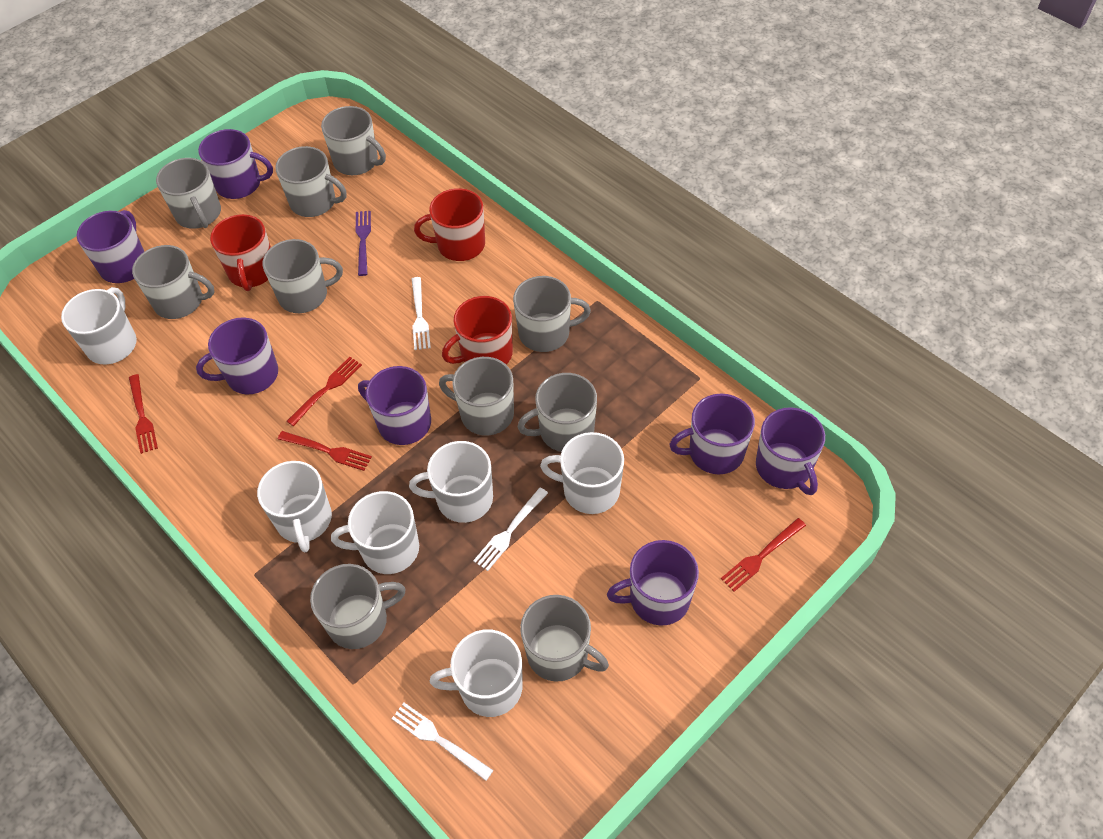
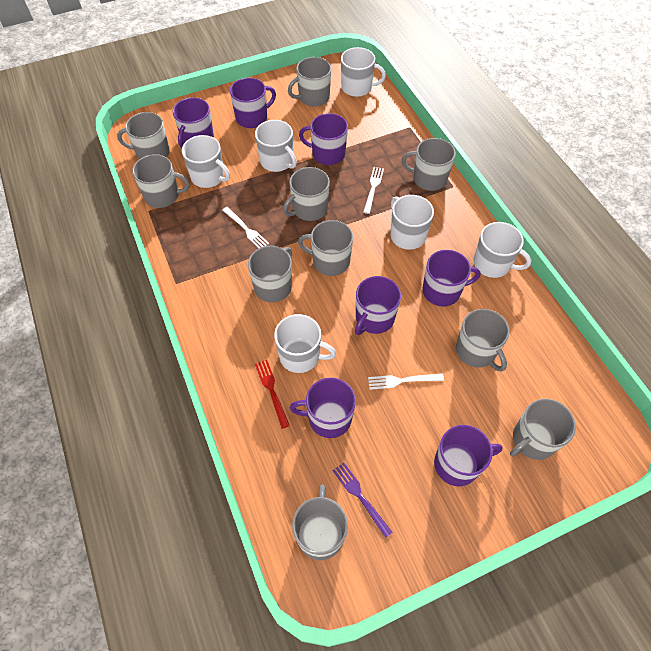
red fork: 4 -> 1
red mug: 3 -> 0

